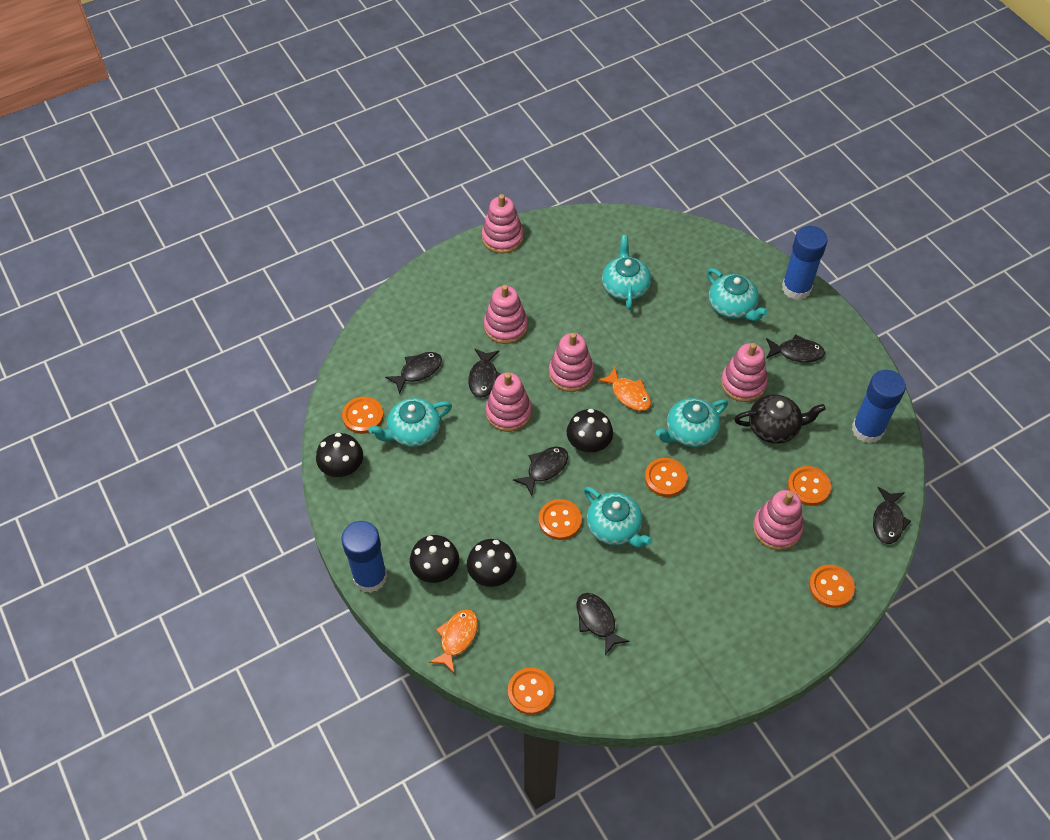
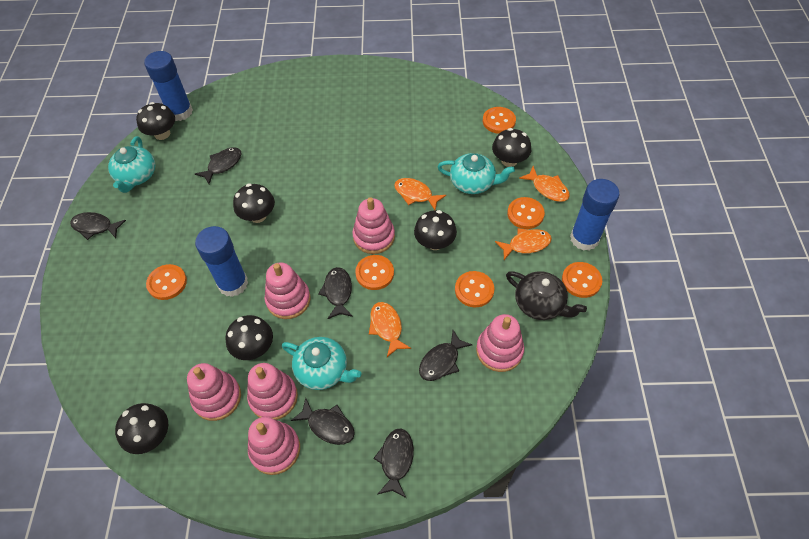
black mushroom: 4 -> 6
orange fish: 2 -> 4
turquoise teapot: 5 -> 3

